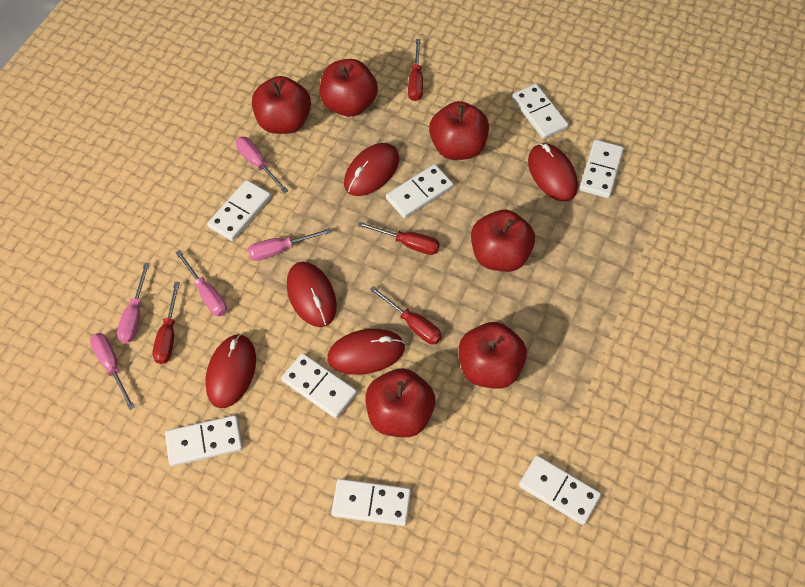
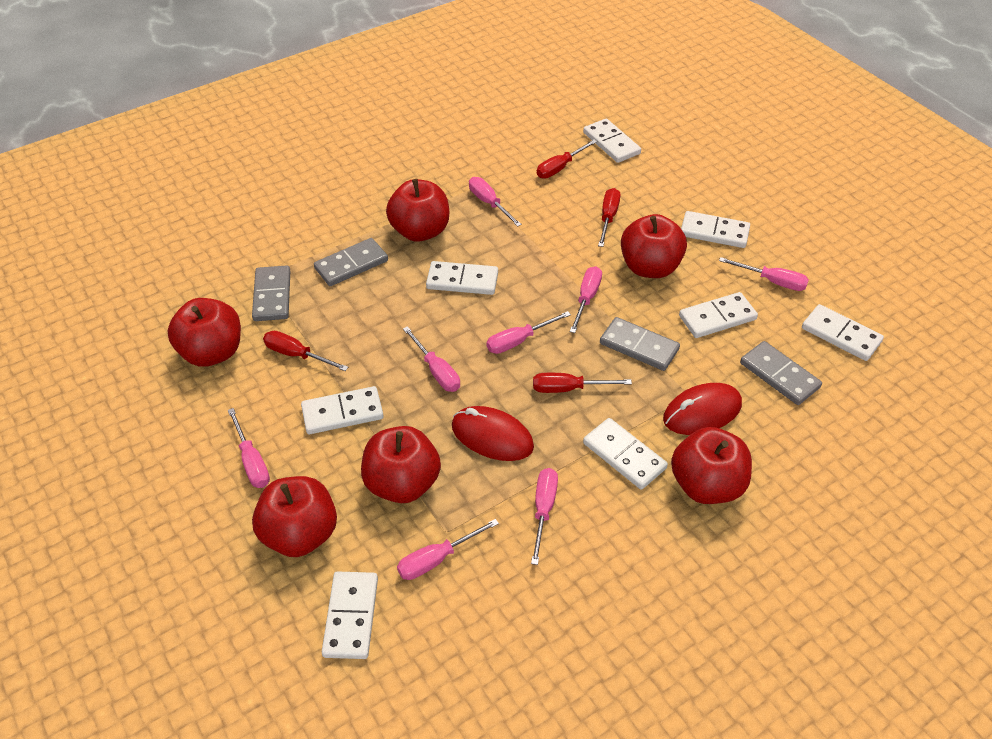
grey domino: 0 -> 4
pink screwdriver: 5 -> 8
red mouse: 5 -> 2

